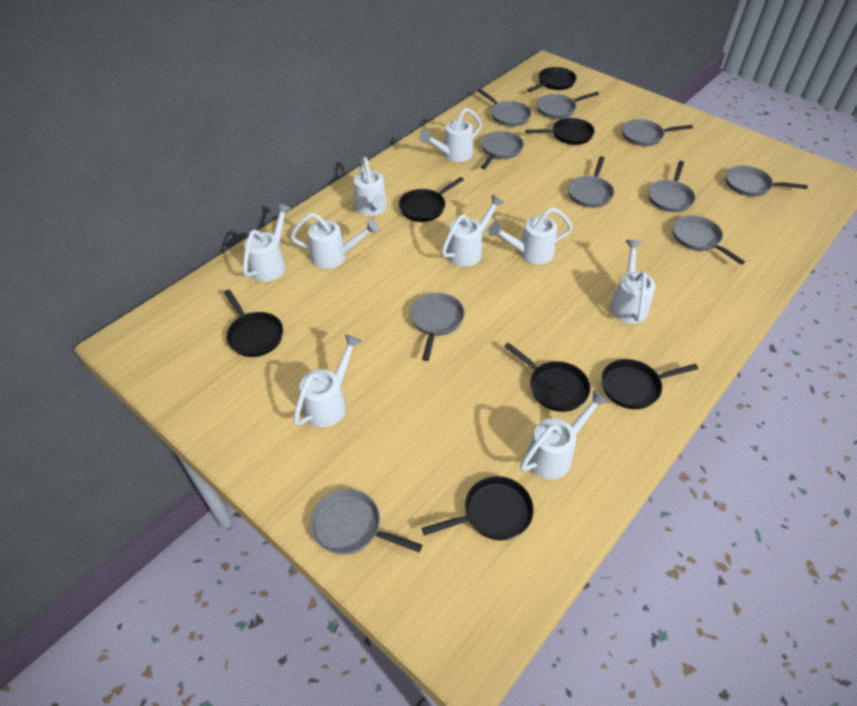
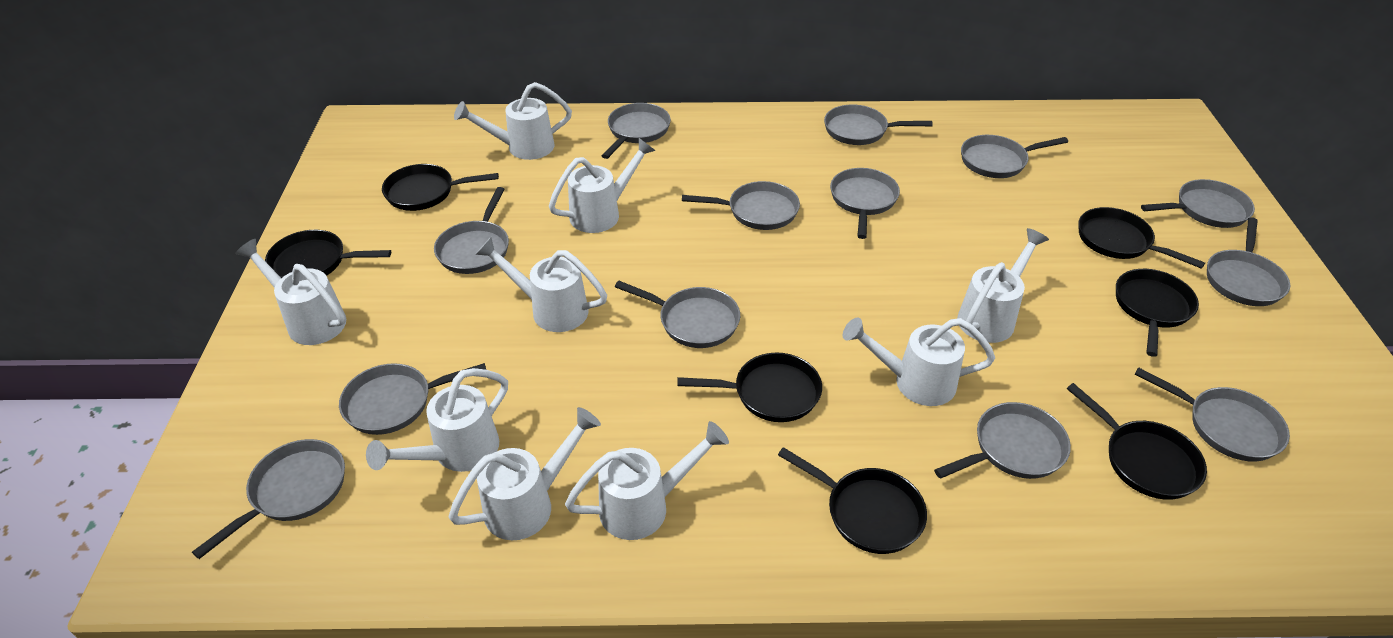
grey pan: 10 -> 13

